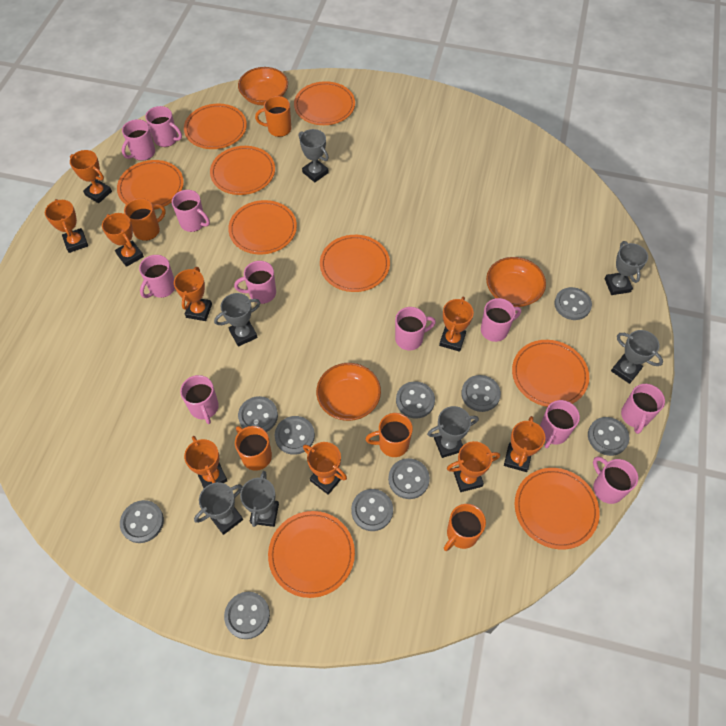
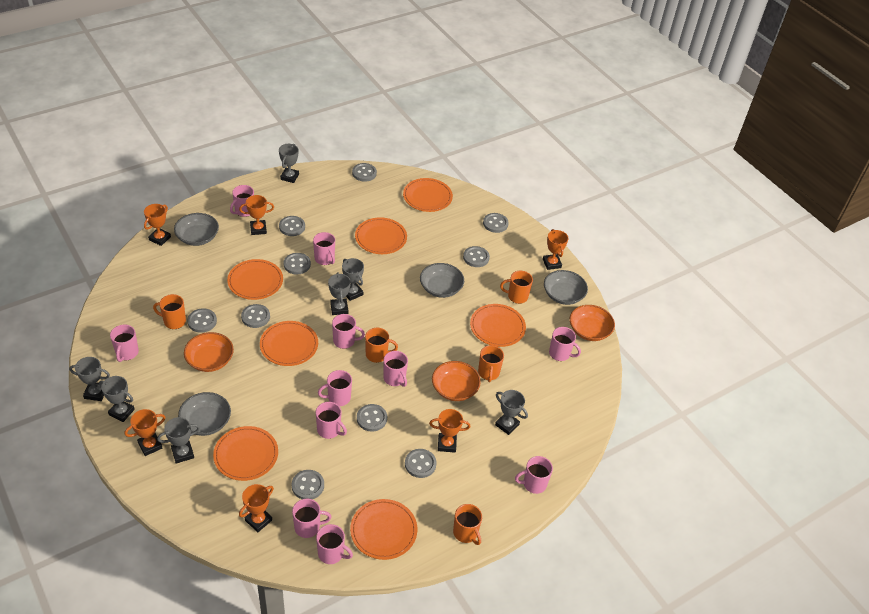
grey bowl: 0 -> 4
orange plate: 9 -> 7
orange trophy: 9 -> 6

